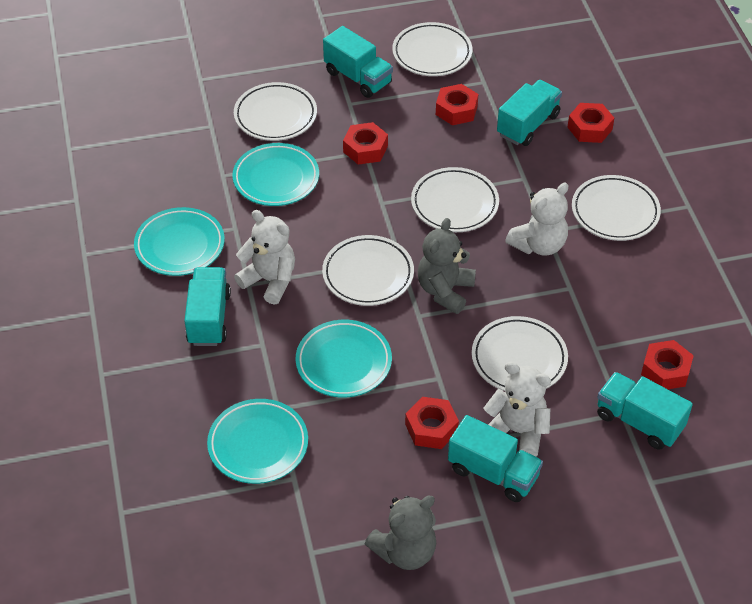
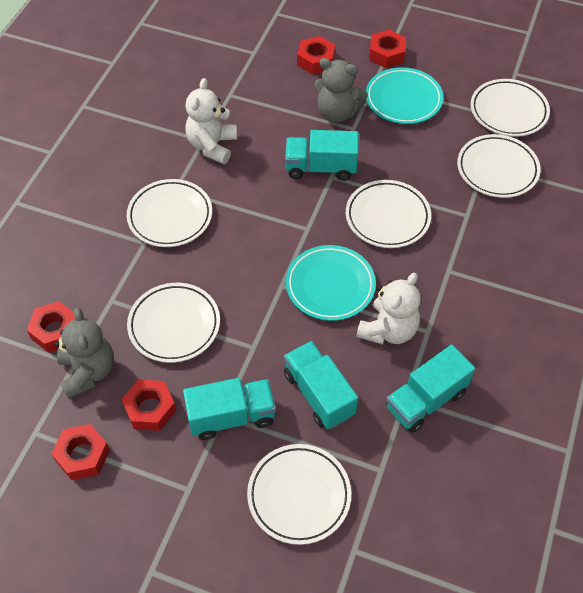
turquoise plate: 4 -> 2
turquoise truck: 5 -> 4
white teddy bear: 3 -> 2

